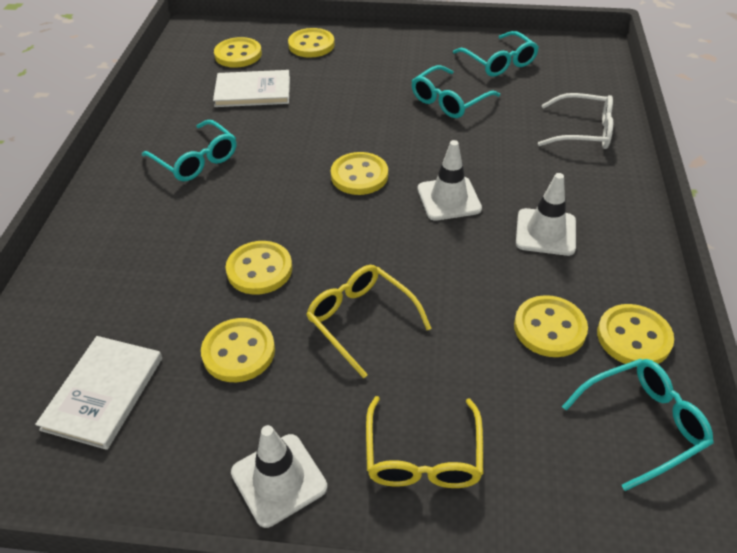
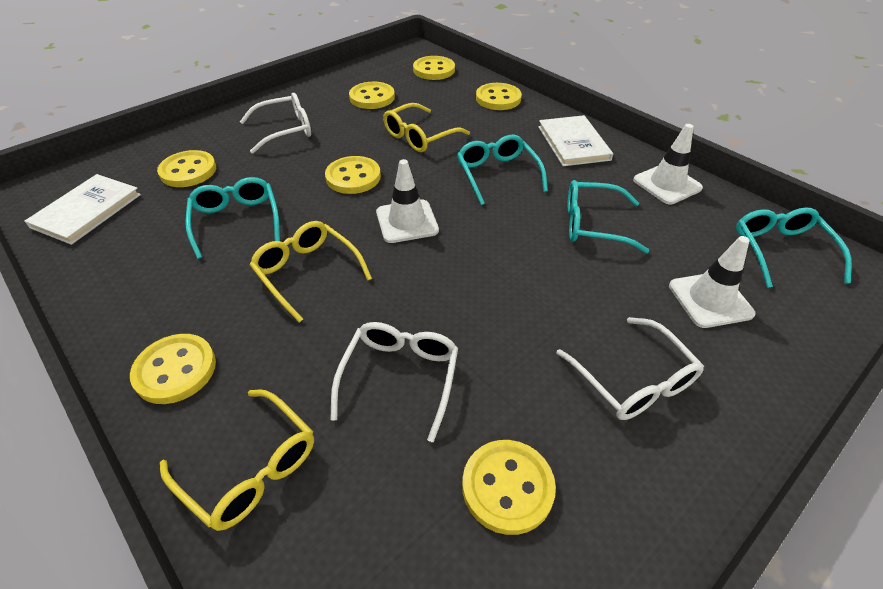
white glasses: 1 -> 3
yellow glasses: 2 -> 3

